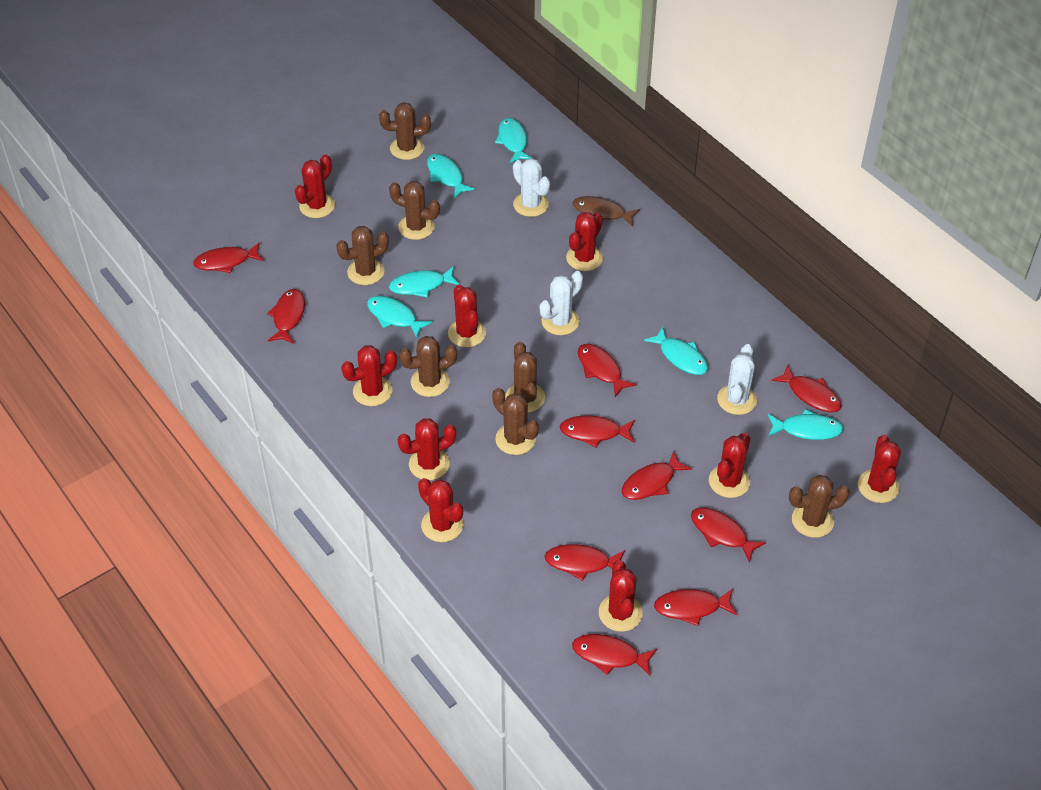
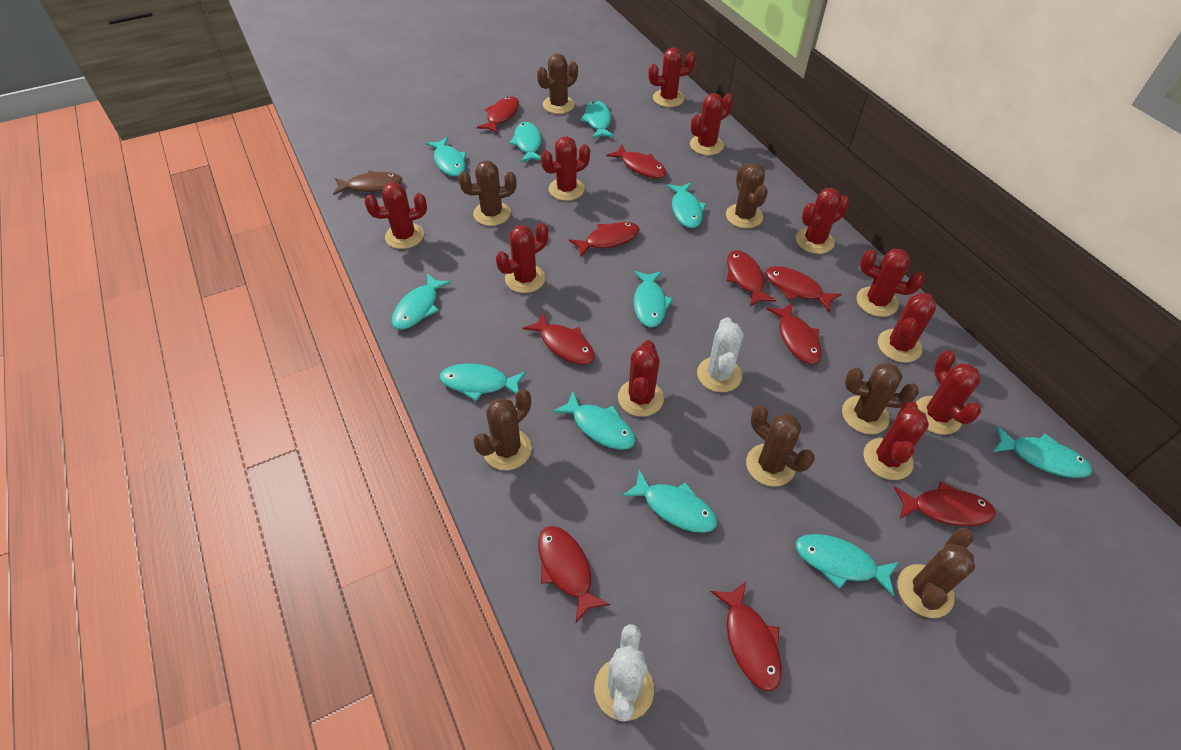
red cactus: 9 -> 11
turquoise fish: 6 -> 11
white cactus: 3 -> 2

